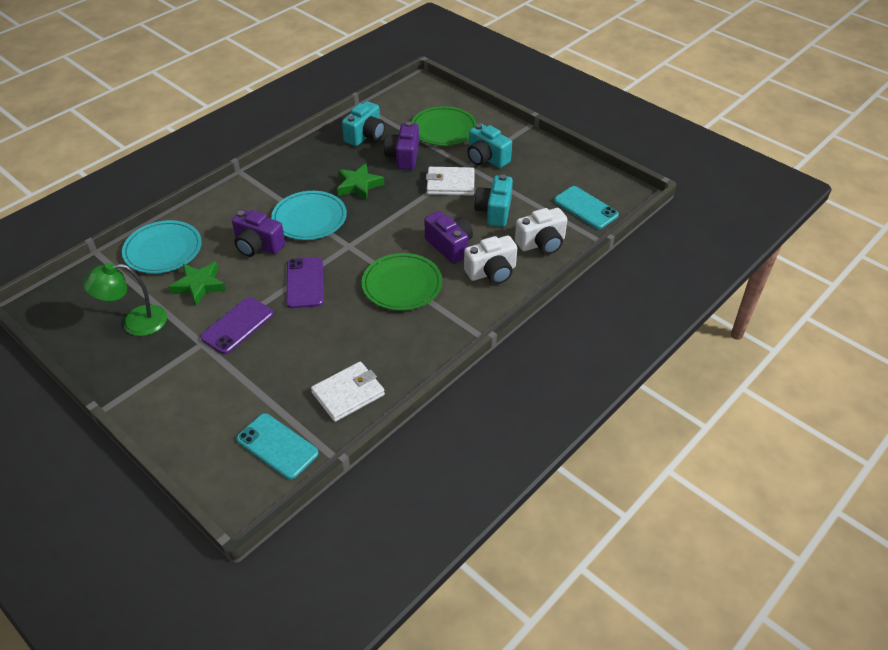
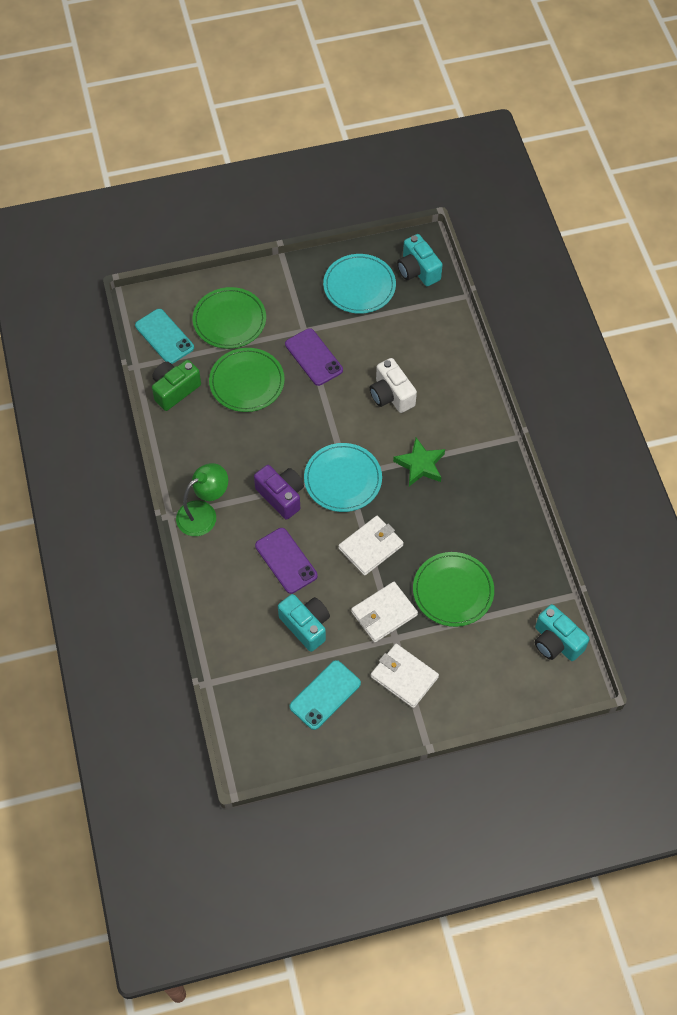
green camera: 0 -> 1
green plate: 2 -> 3
green star: 2 -> 1
purple camera: 3 -> 1
white camera: 2 -> 1
white wallet: 2 -> 3

